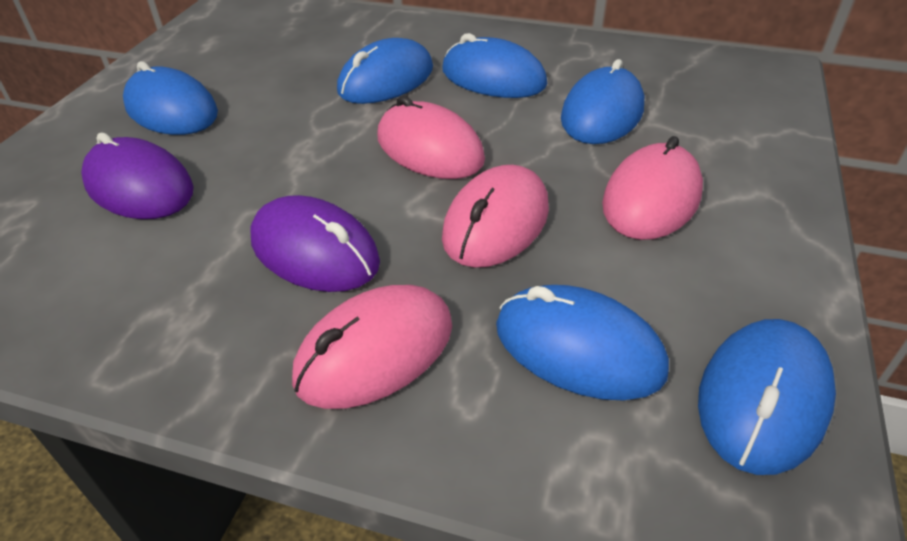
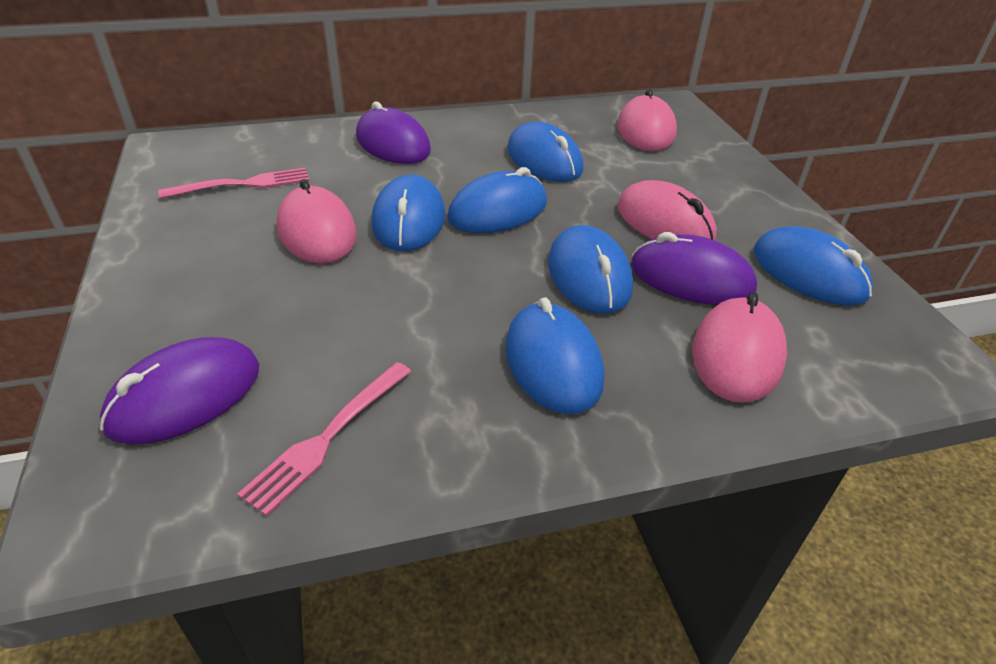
pink fork: 0 -> 2
purple mouse: 2 -> 3

